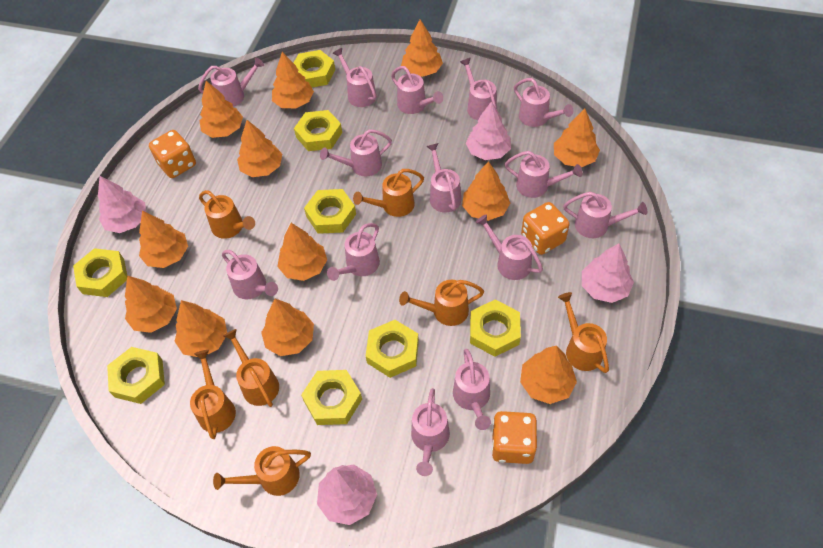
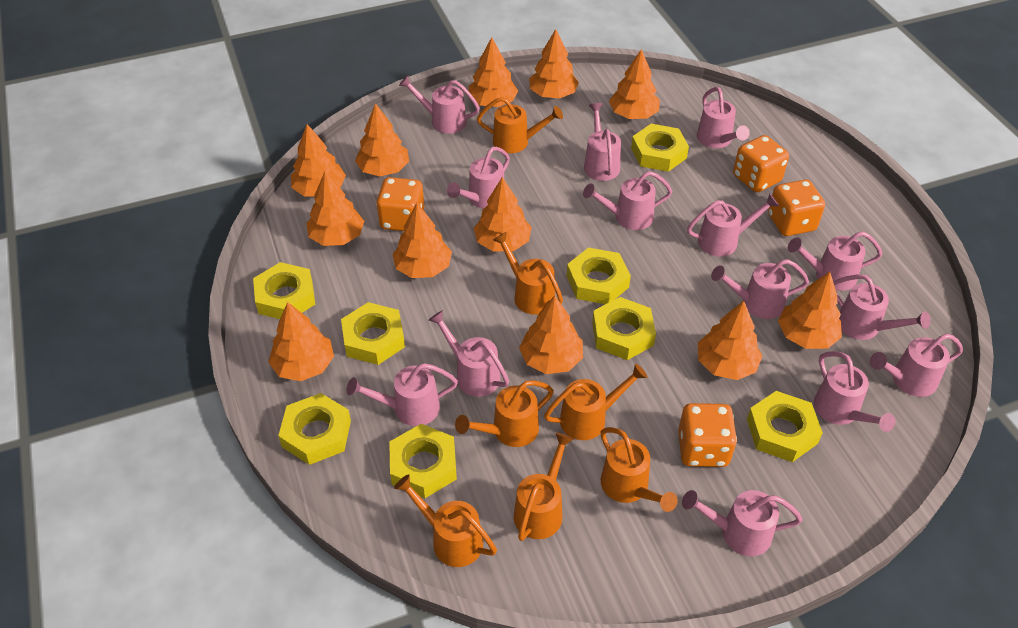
orange dice: 3 -> 4
pink tree: 4 -> 0

